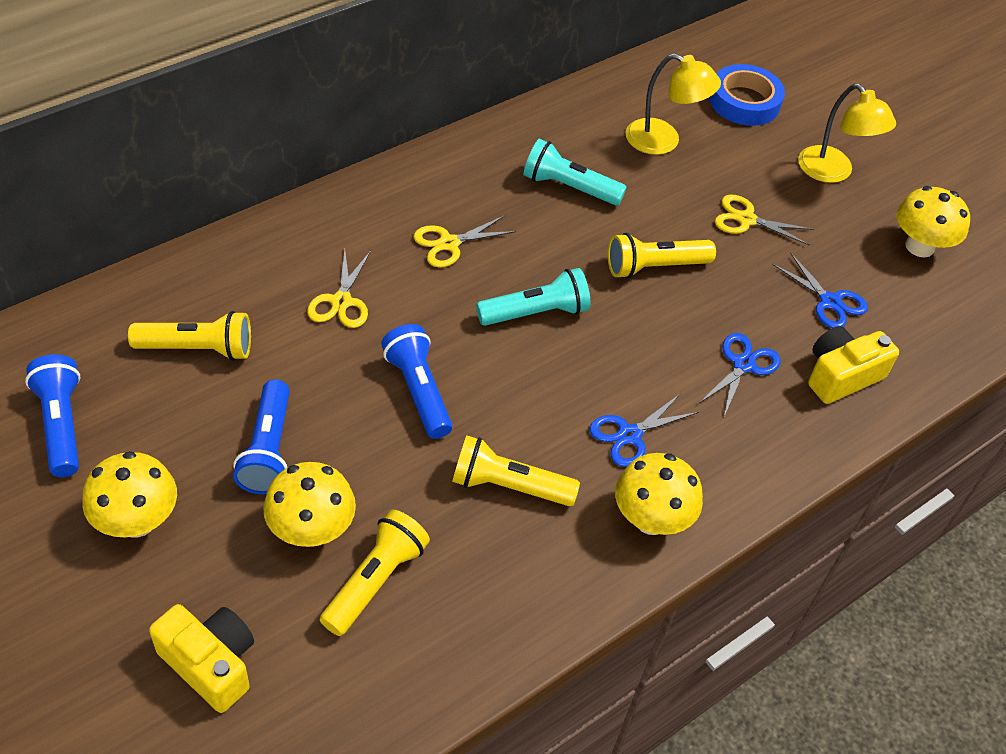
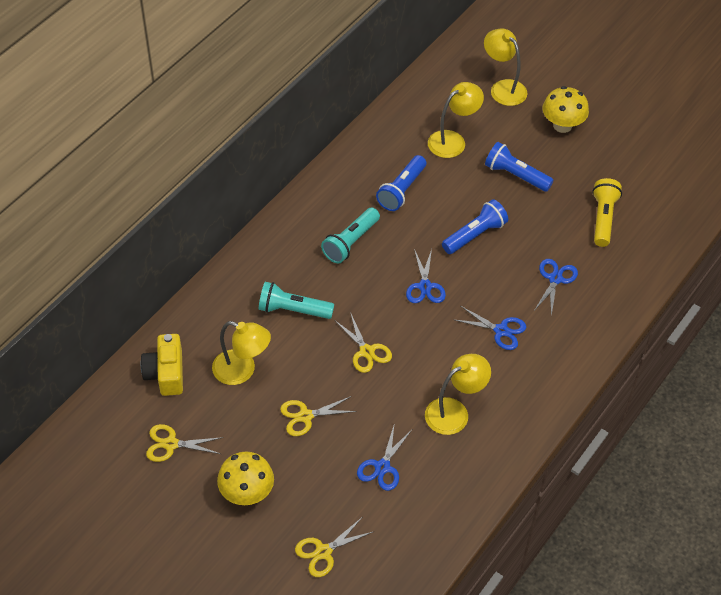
blue scissors: 3 -> 4
blue tape: 1 -> 0
yellow camera: 2 -> 1
yellow flashlight: 4 -> 1
yellow lamp: 2 -> 4
yellow mushroom: 4 -> 2
yellow scissors: 3 -> 4

